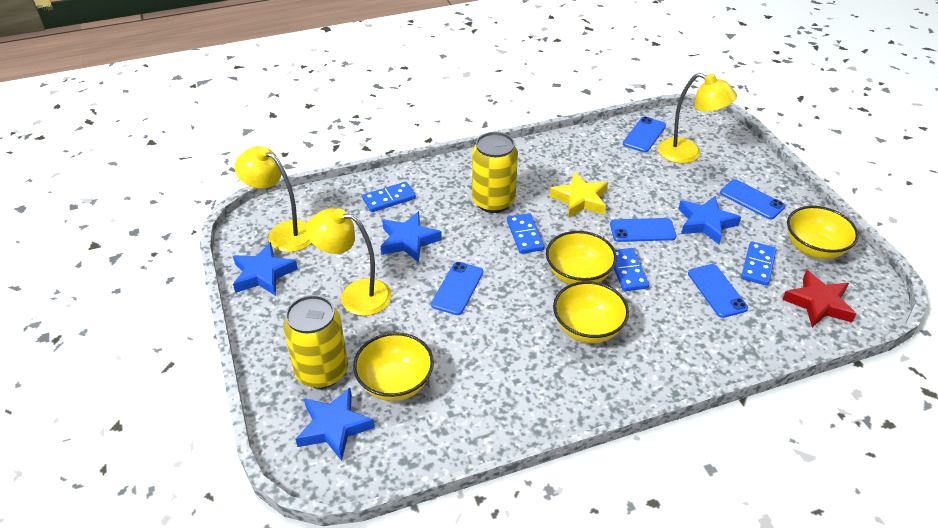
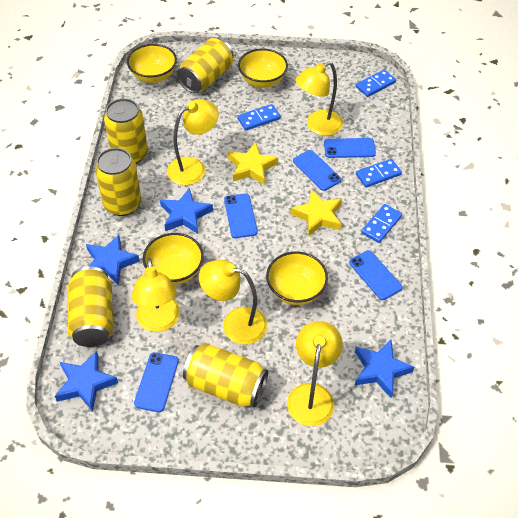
red star: 1 -> 0
yellow can: 2 -> 5
yellow lamp: 3 -> 5
yellow star: 1 -> 2

